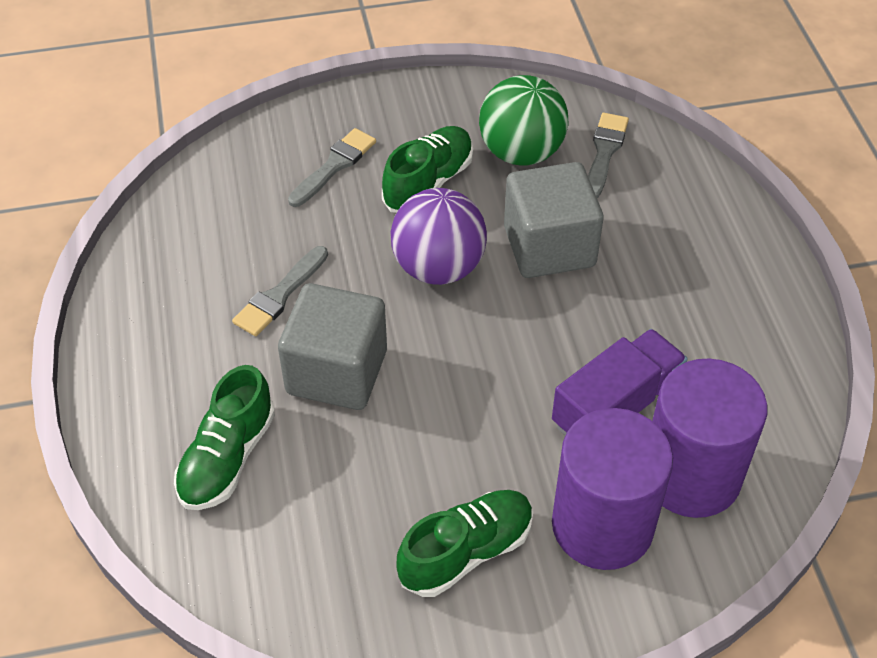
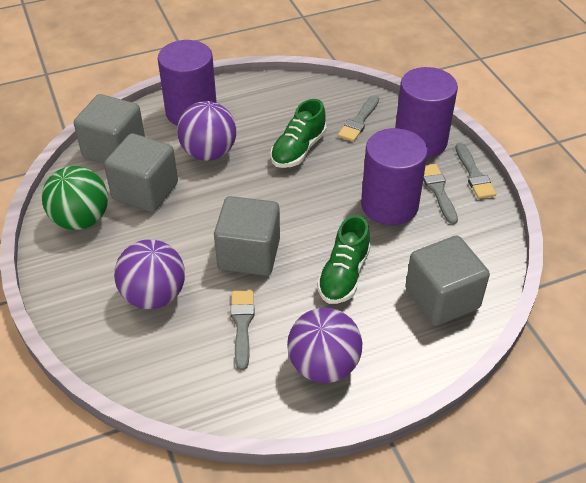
green shoe: 3 -> 2
grey brush: 3 -> 4
grey cube: 2 -> 4
purple ball: 1 -> 3
purple cylinder: 2 -> 3
purple truck: 1 -> 0

